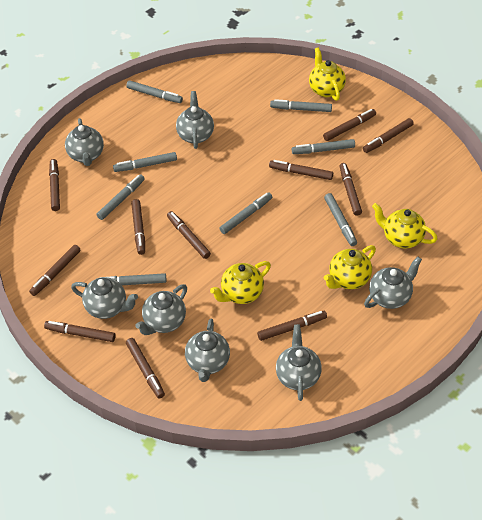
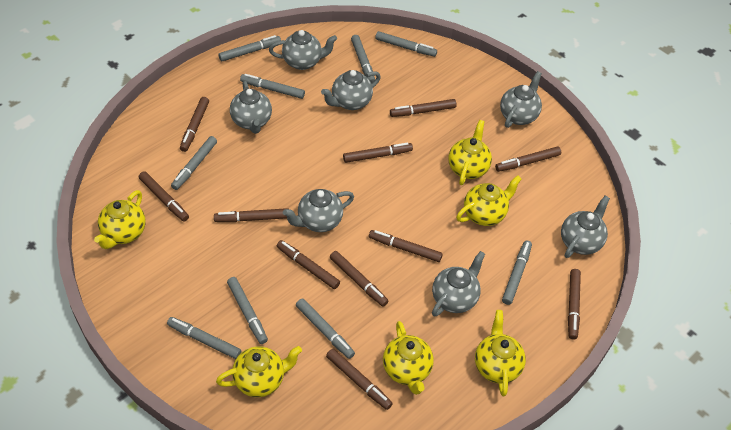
grey marker: 8 -> 9
yellow teapot: 4 -> 6

